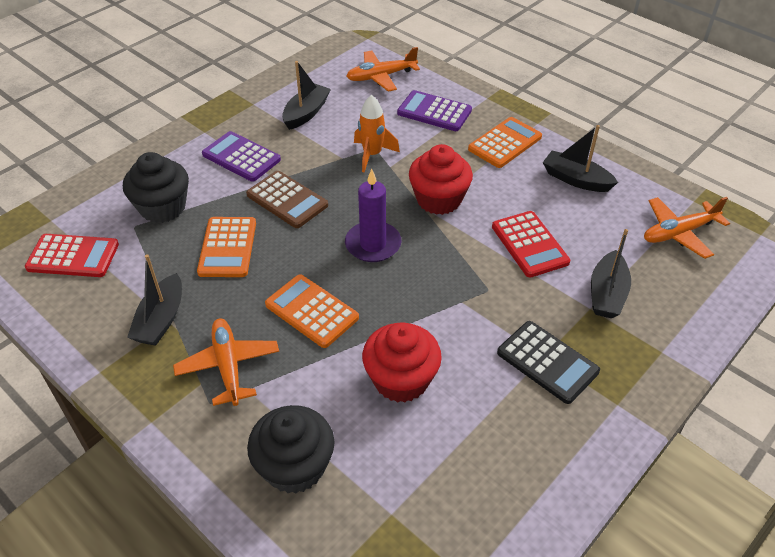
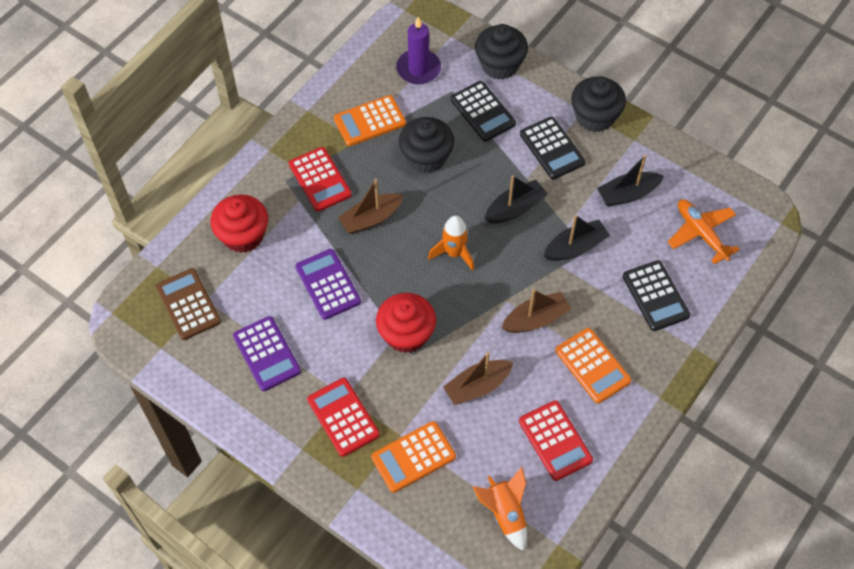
black boat: 4 -> 3
black calculator: 1 -> 3
black cupcake: 2 -> 3
brown boat: 0 -> 3
orange plane: 3 -> 1
orange rocket: 1 -> 2
red calculator: 2 -> 3

